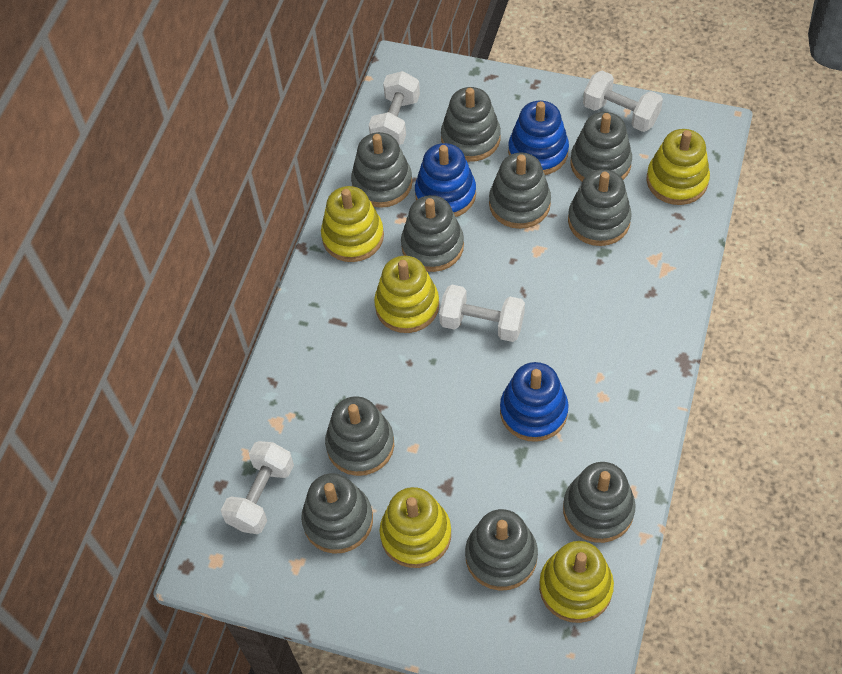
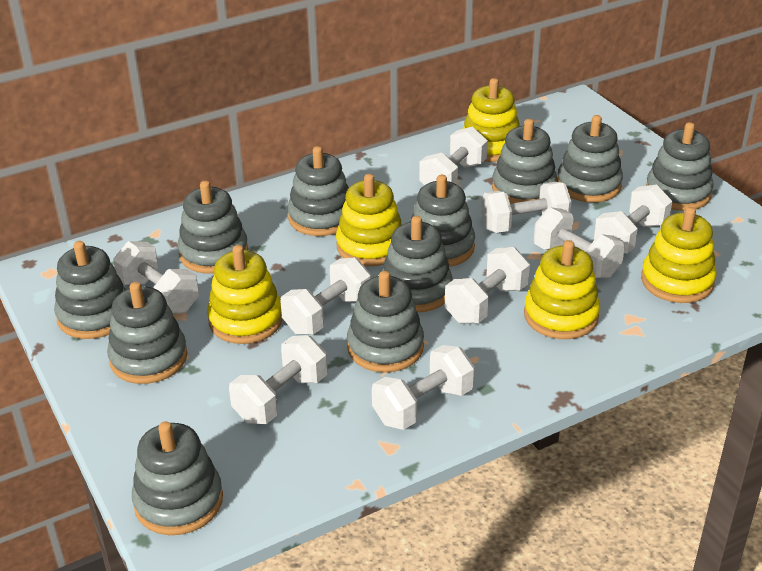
blue stacking toy: 3 -> 0
grey stacking toy: 10 -> 11
white dumbbell: 4 -> 9

